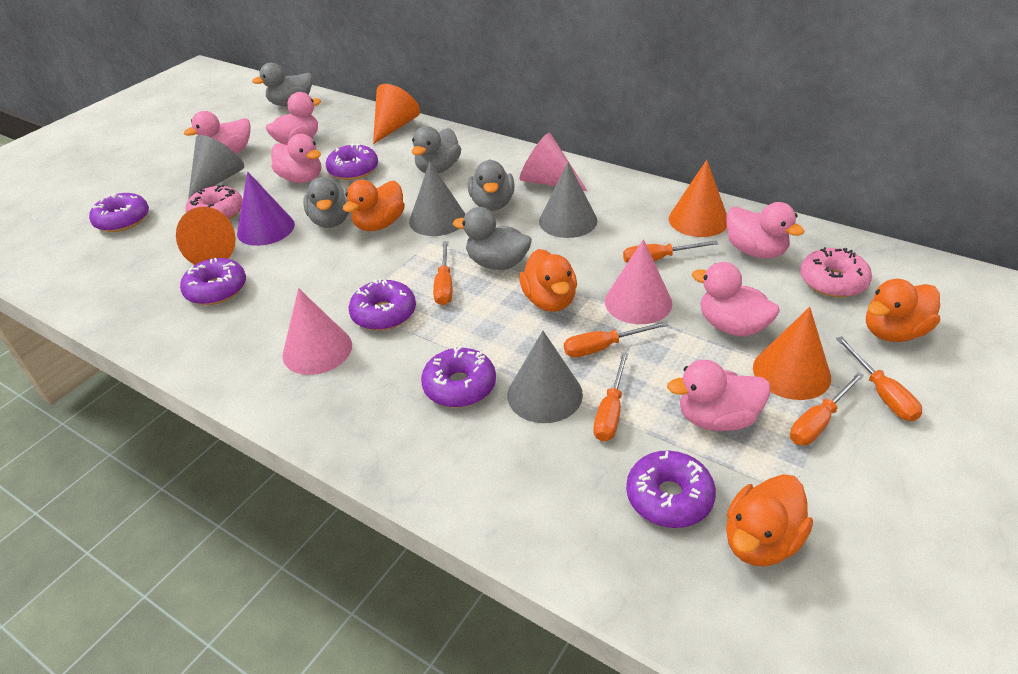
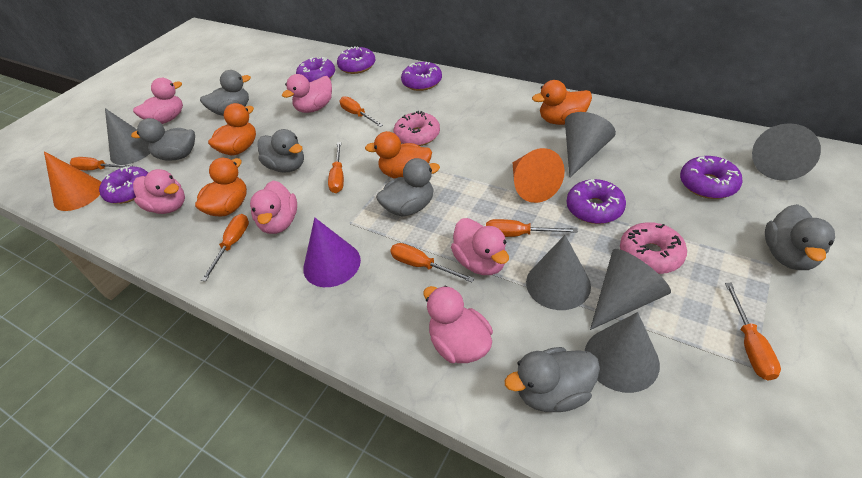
grey cone: 4 -> 6
grey duck: 5 -> 6
orange cone: 4 -> 2
orange screwdriver: 6 -> 7
pink cone: 3 -> 0

